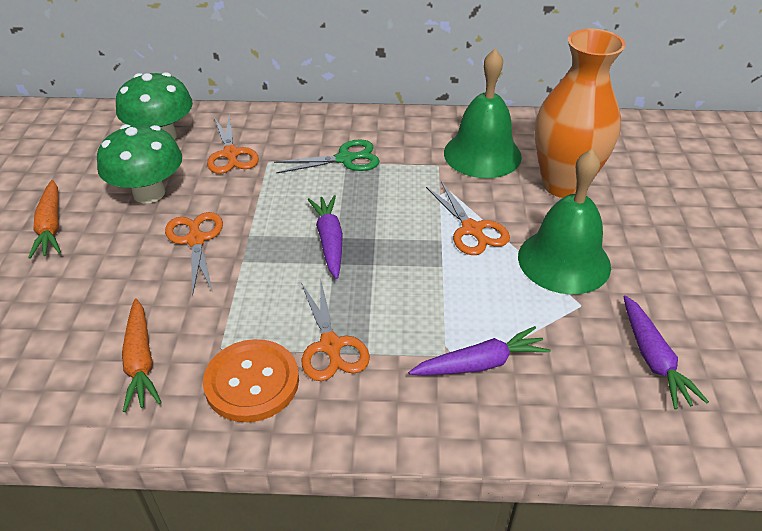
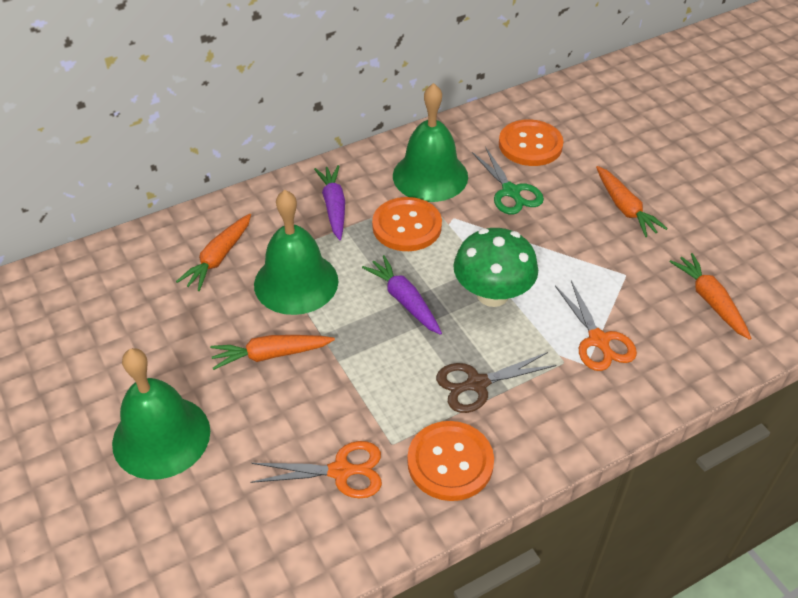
brown scissors: 0 -> 1
green bell: 2 -> 3
green mushroom: 2 -> 1
orange button: 1 -> 3
orange carrot: 2 -> 4
orange scissors: 4 -> 2
orange vase: 1 -> 0
purple carrot: 3 -> 2

